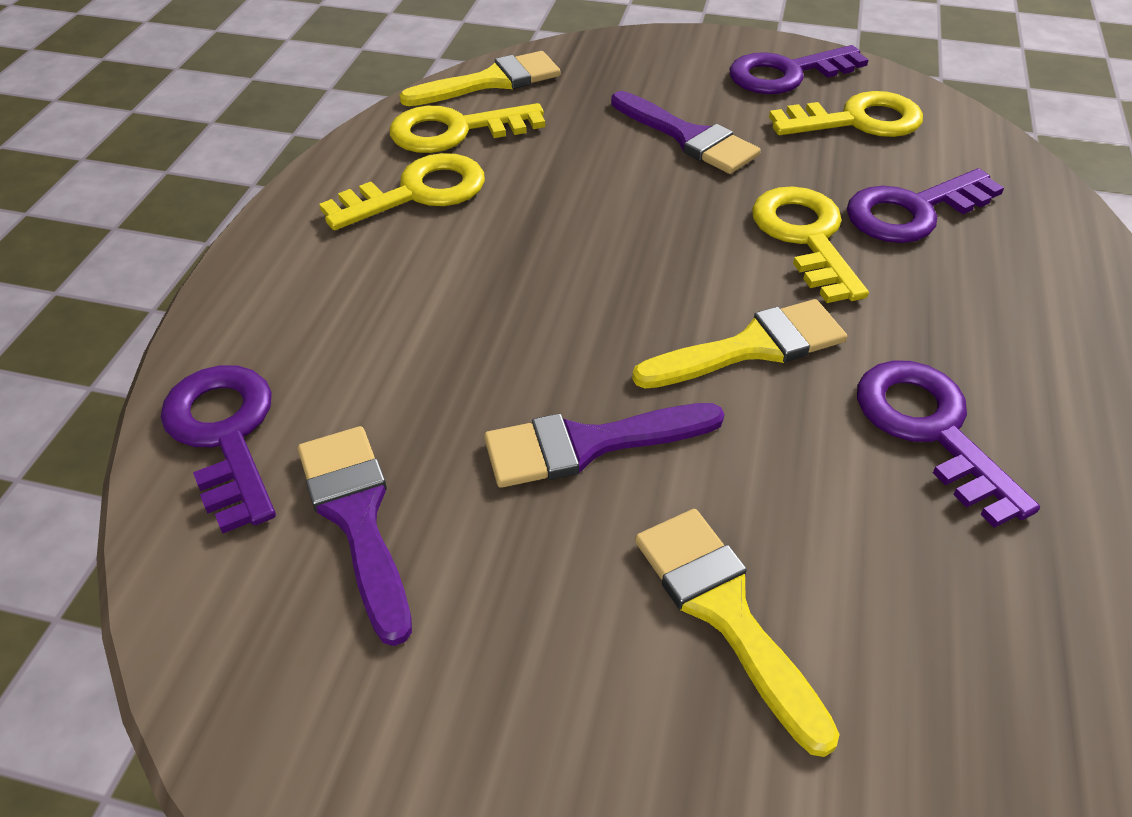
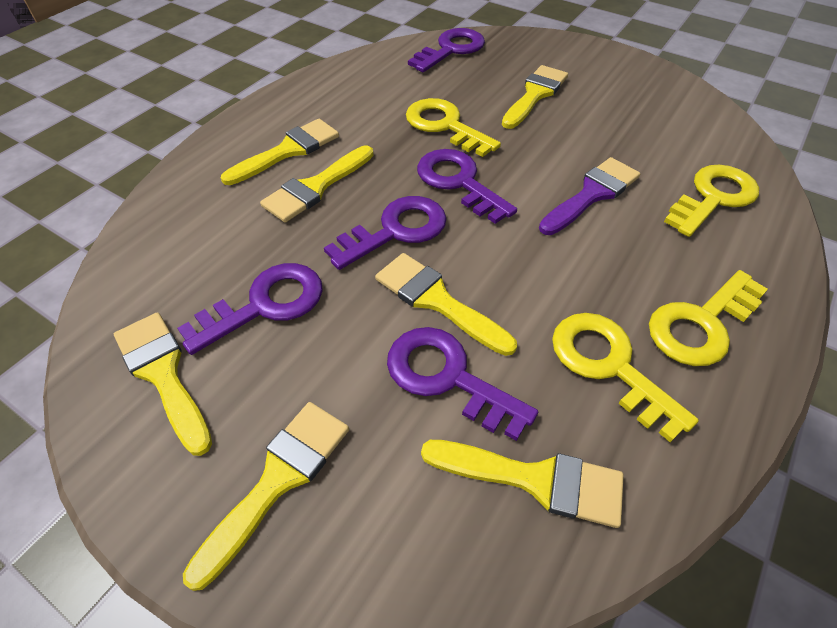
purple brush: 3 -> 1
purple key: 4 -> 5
yellow brush: 3 -> 7

